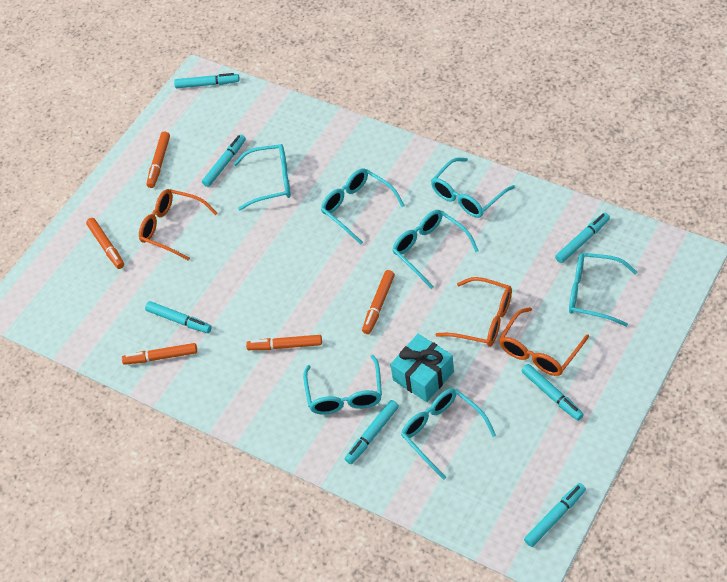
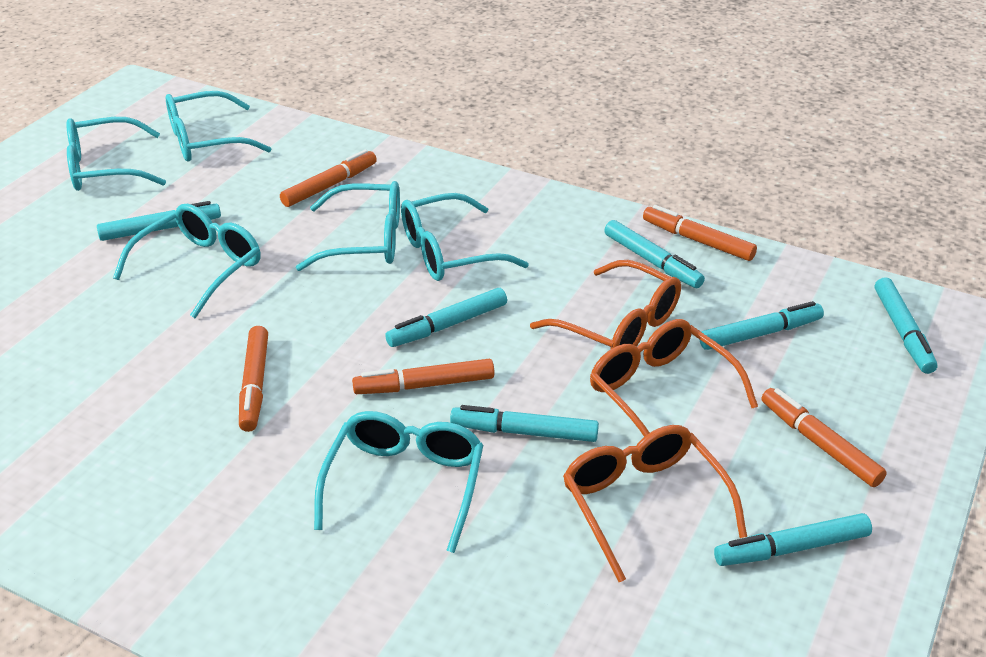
turquoise gift: 1 -> 0
turquoise glasses: 7 -> 6

